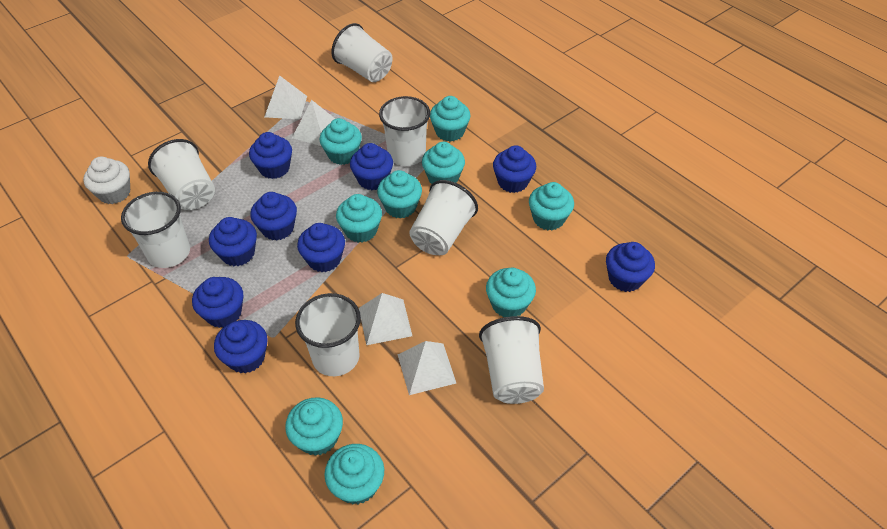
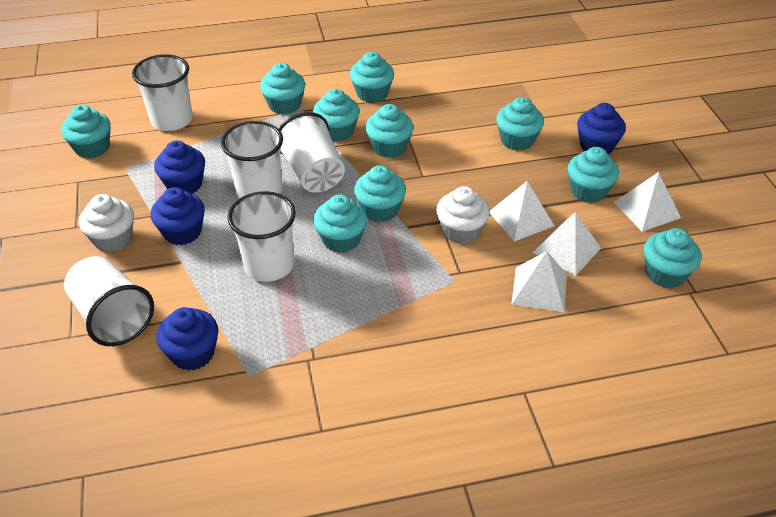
blue cupcake: 9 -> 4
turquoise cupcake: 9 -> 10
white cup: 7 -> 5
white cupcake: 1 -> 2

